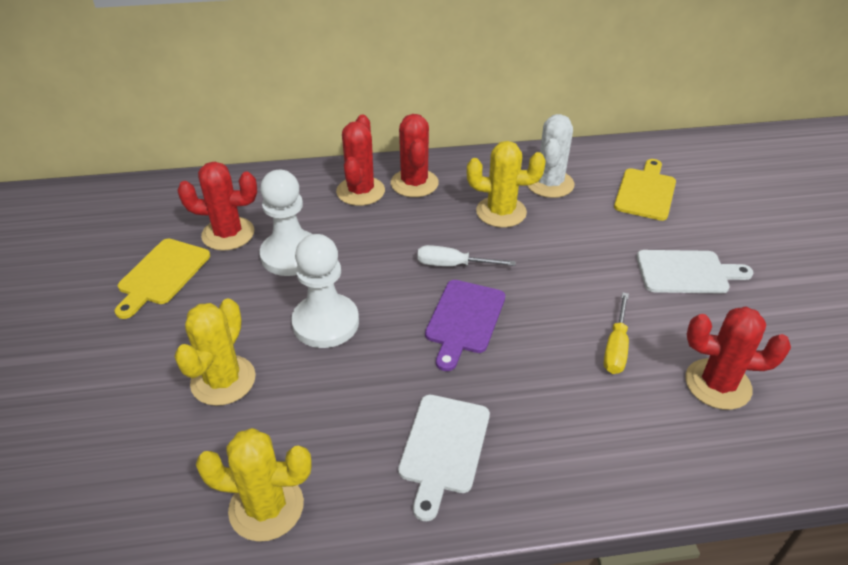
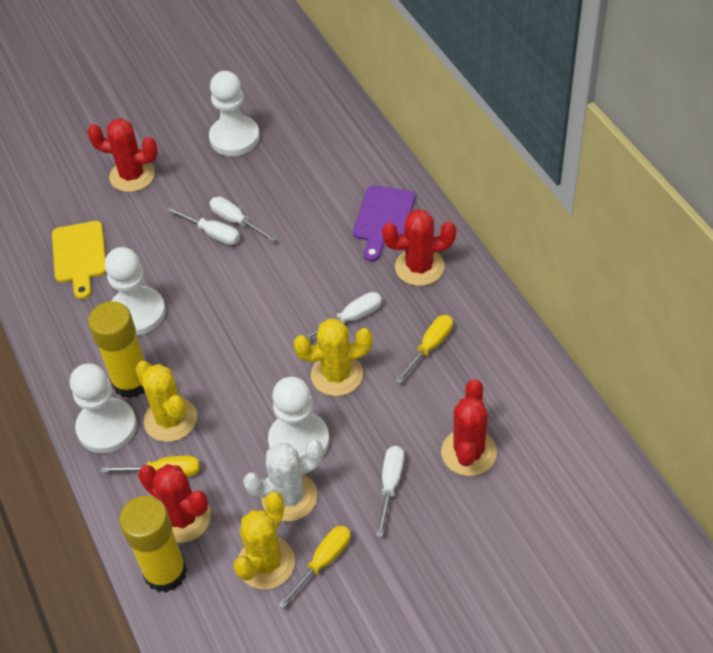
white cutting board: 2 -> 0
white pawn: 2 -> 4
white screwdriver: 1 -> 4
yellow cutting board: 2 -> 1
yellow glue stick: 0 -> 2
yellow screwdriver: 1 -> 3

